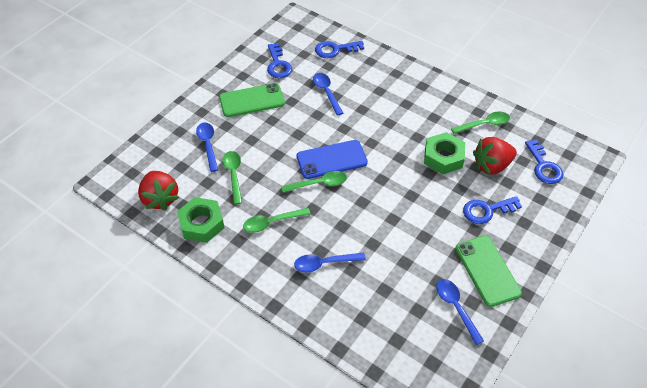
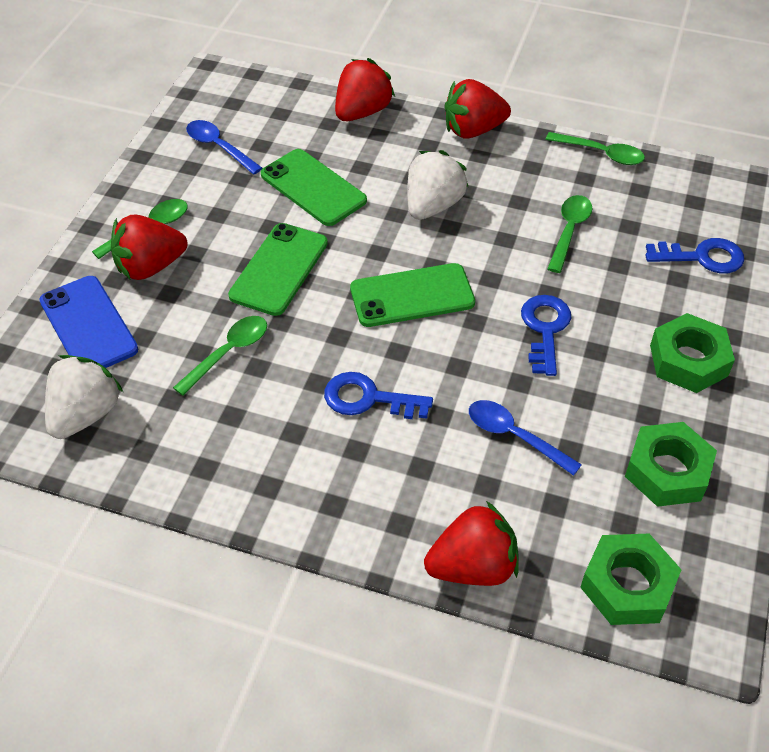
blue key: 4 -> 3
blue spoon: 4 -> 2
green nut: 2 -> 3
green phone: 2 -> 3
red strawberry: 2 -> 4
white strawberry: 0 -> 2

